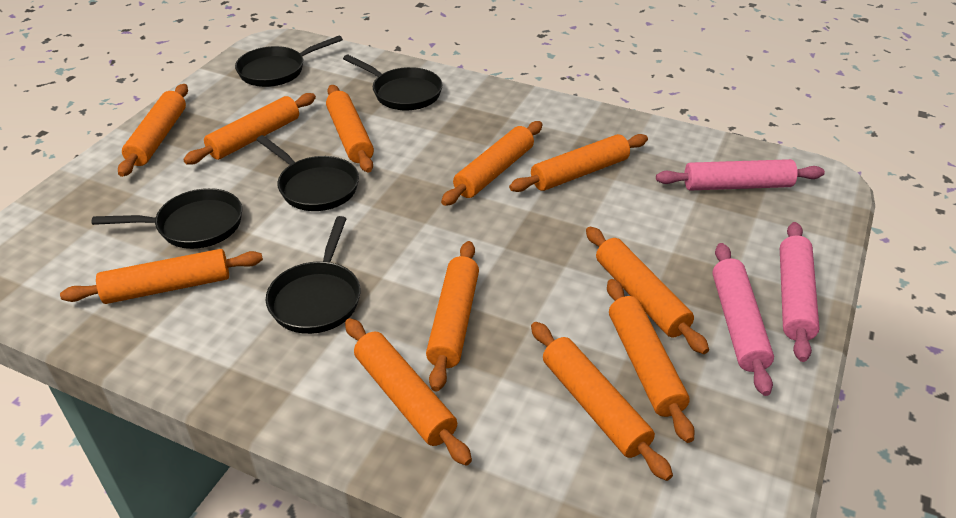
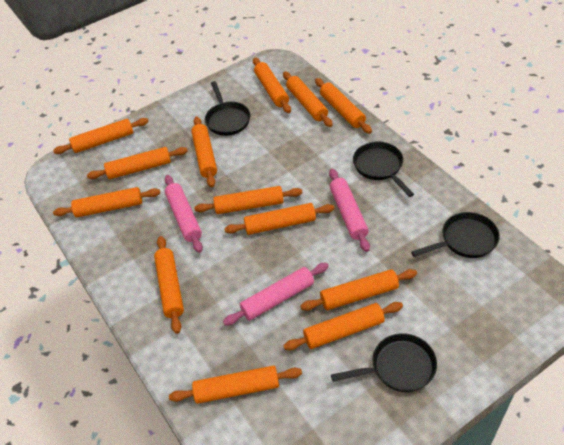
black pan: 5 -> 4
orange rolling pin: 11 -> 13

